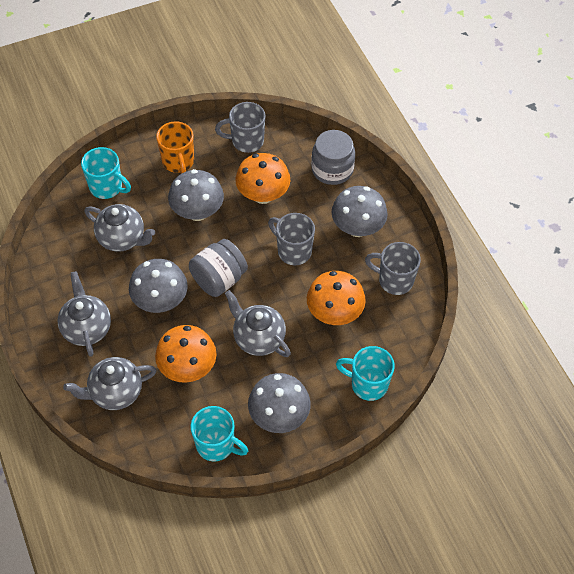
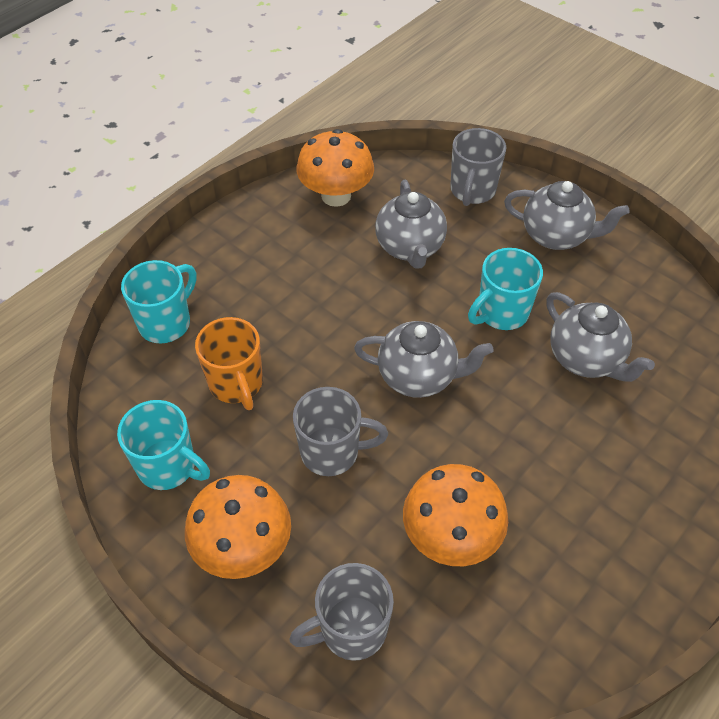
grey jar: 2 -> 0
grey mushroom: 4 -> 0

